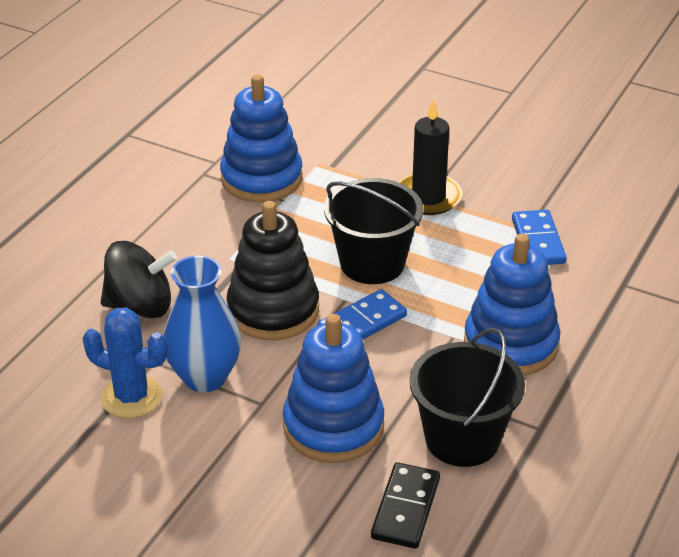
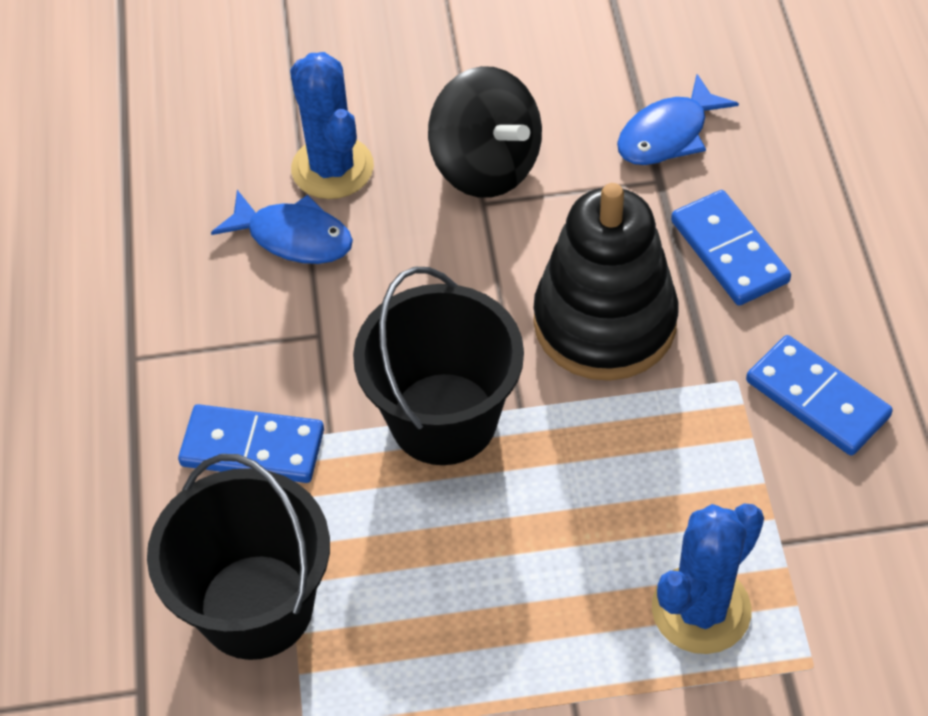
black candle: 1 -> 0
black domino: 1 -> 0
blue cactus: 1 -> 2
blue domino: 2 -> 3
blue fish: 0 -> 2
blue stacking toy: 3 -> 0
blue vase: 1 -> 0

